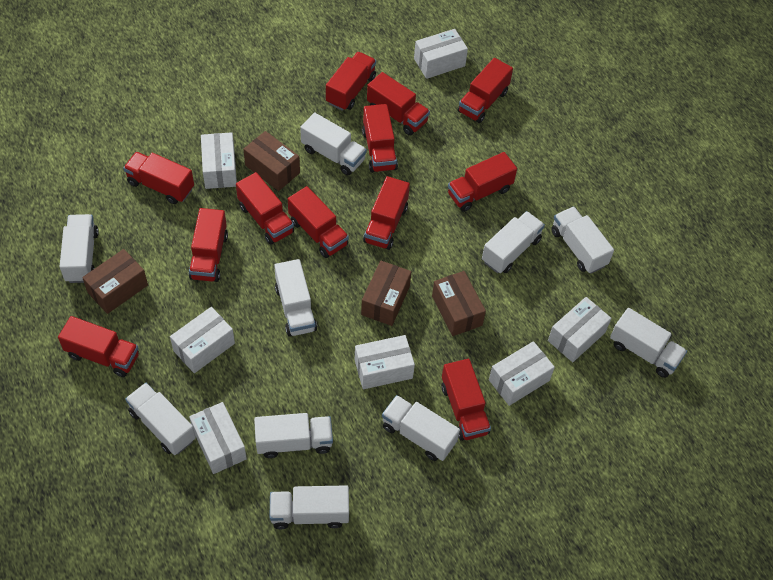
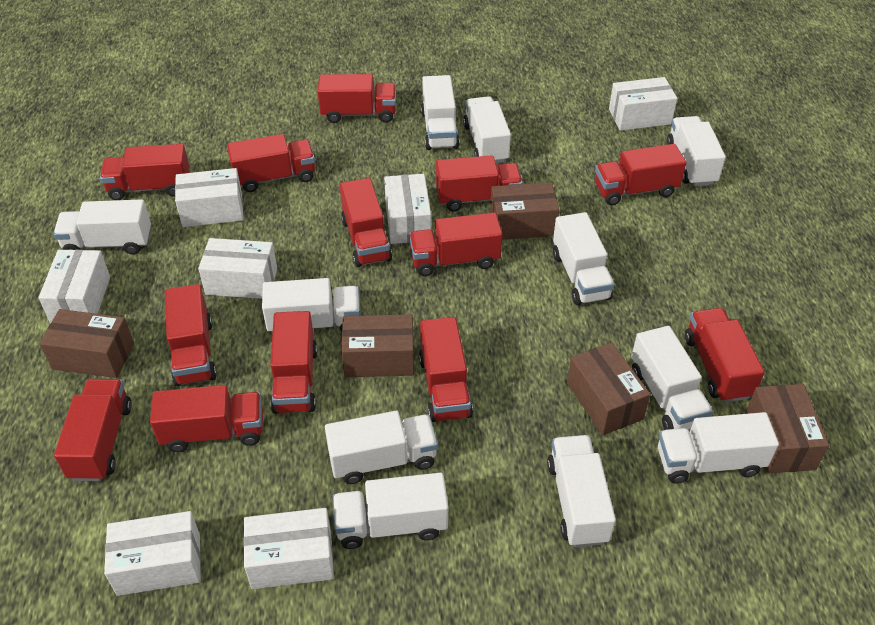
brown box: 4 -> 5
red truck: 12 -> 13
white truck: 10 -> 11

